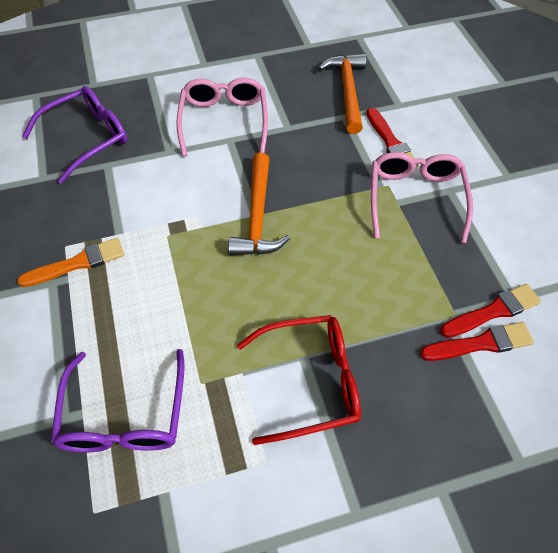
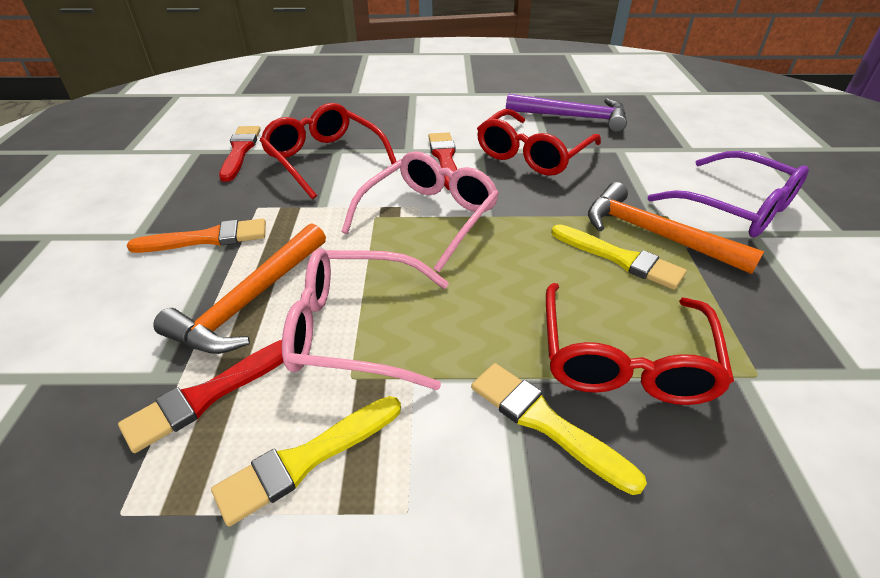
purple glasses: 2 -> 1
purple hammer: 0 -> 1
red glasses: 1 -> 3
yellow brush: 0 -> 3

